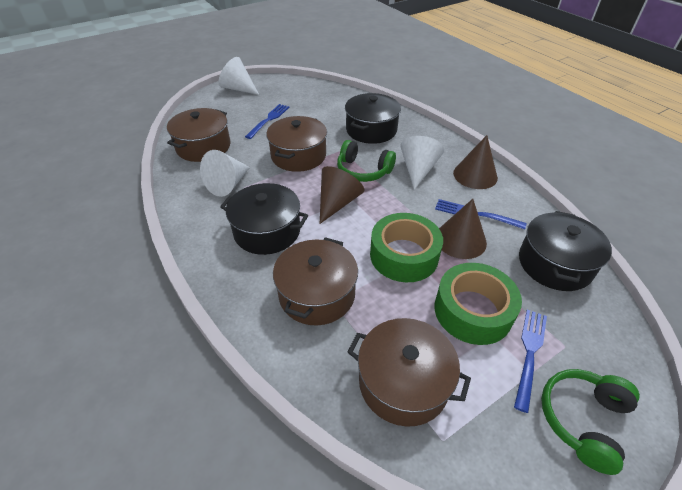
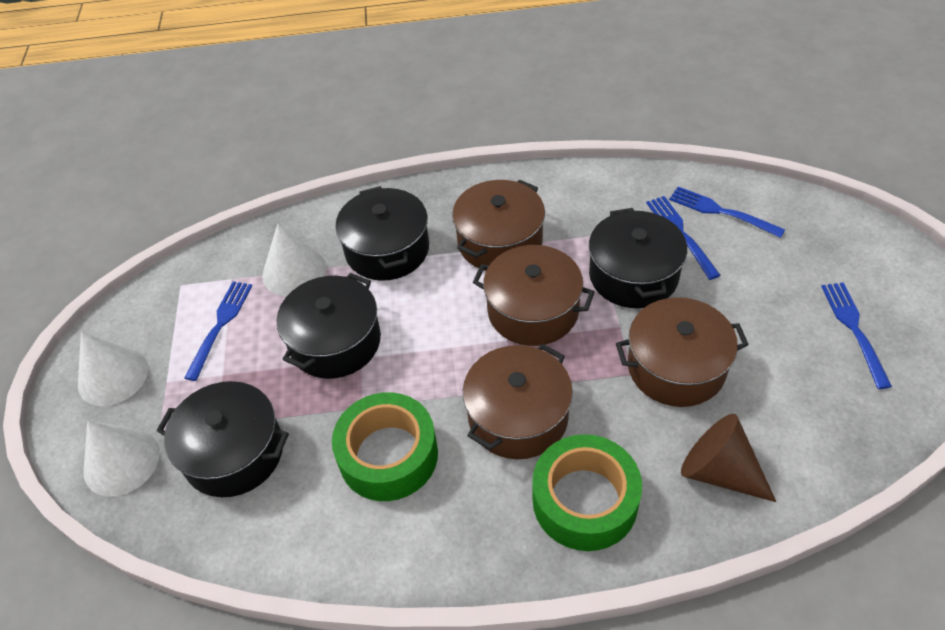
black pot: 3 -> 4
blue fork: 3 -> 4
brown cone: 3 -> 1
green headphones: 2 -> 0

